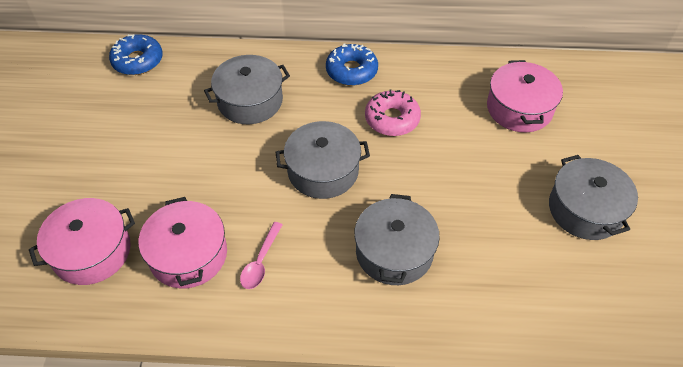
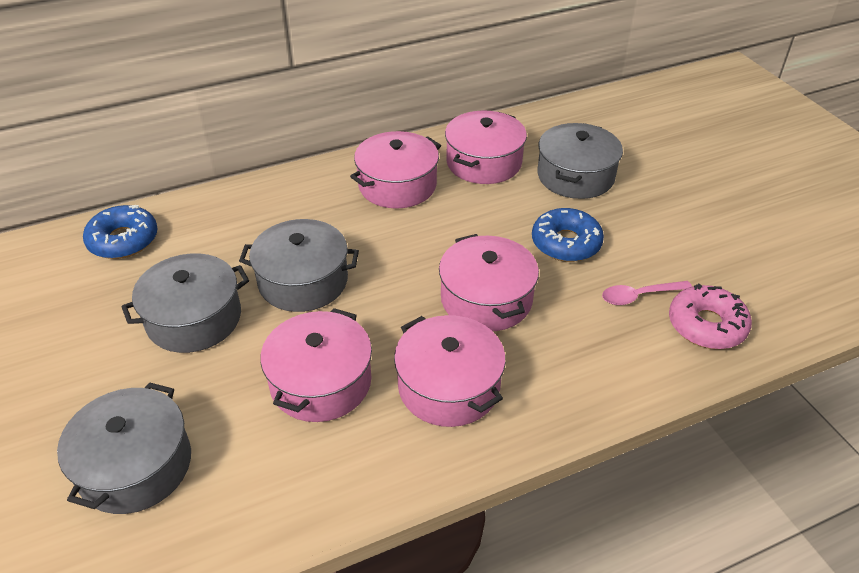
pink pot: 3 -> 5

